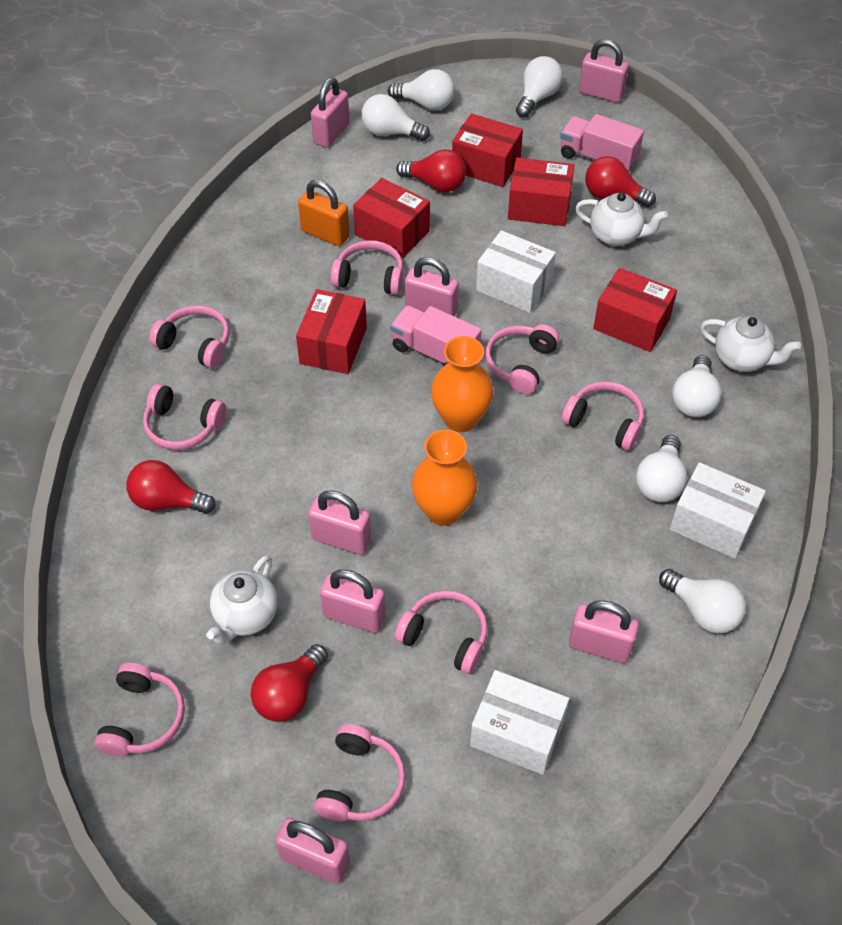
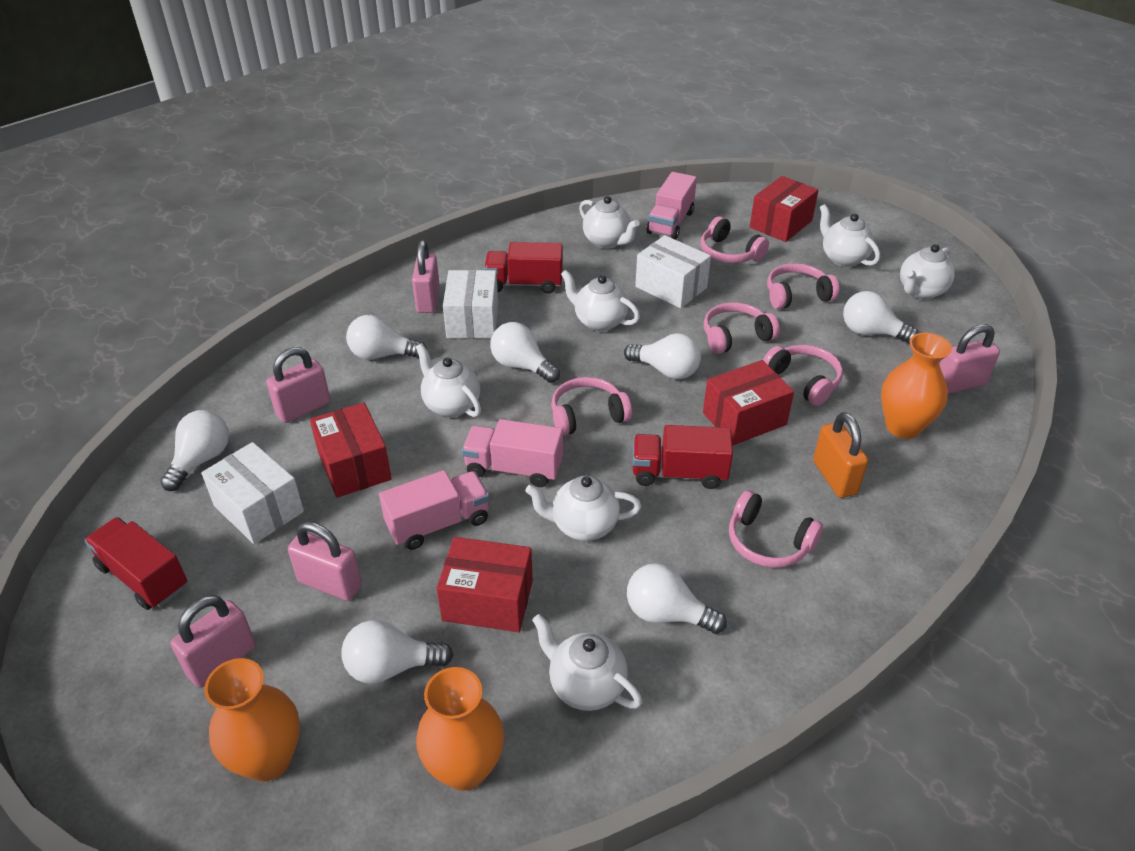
orange vase: 2 -> 3
pink headphones: 8 -> 6
pink padlock: 7 -> 5
pink truck: 2 -> 3
red box: 5 -> 4
red light bulb: 4 -> 0
red truck: 0 -> 3
white light bulb: 6 -> 7
white teapot: 3 -> 7

